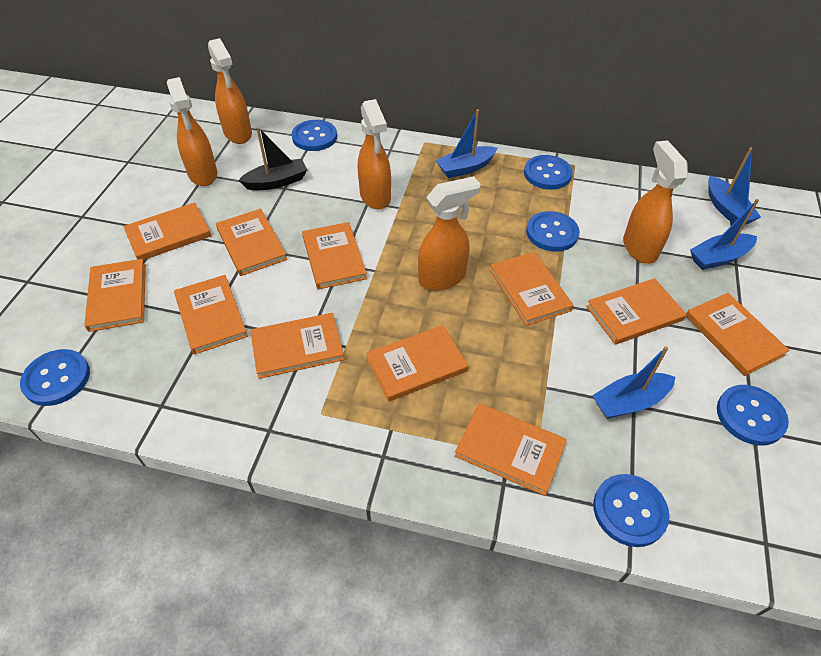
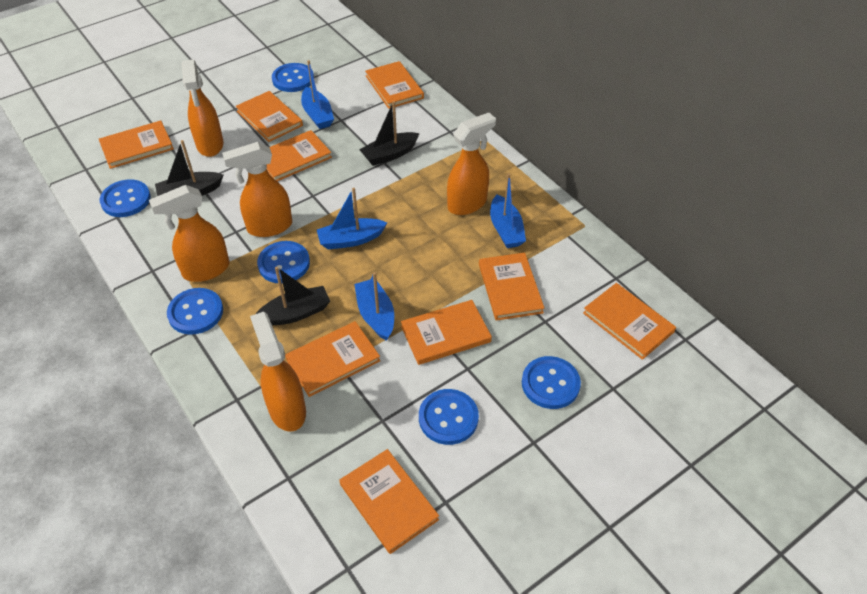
black boat: 1 -> 3
orange book: 11 -> 9

